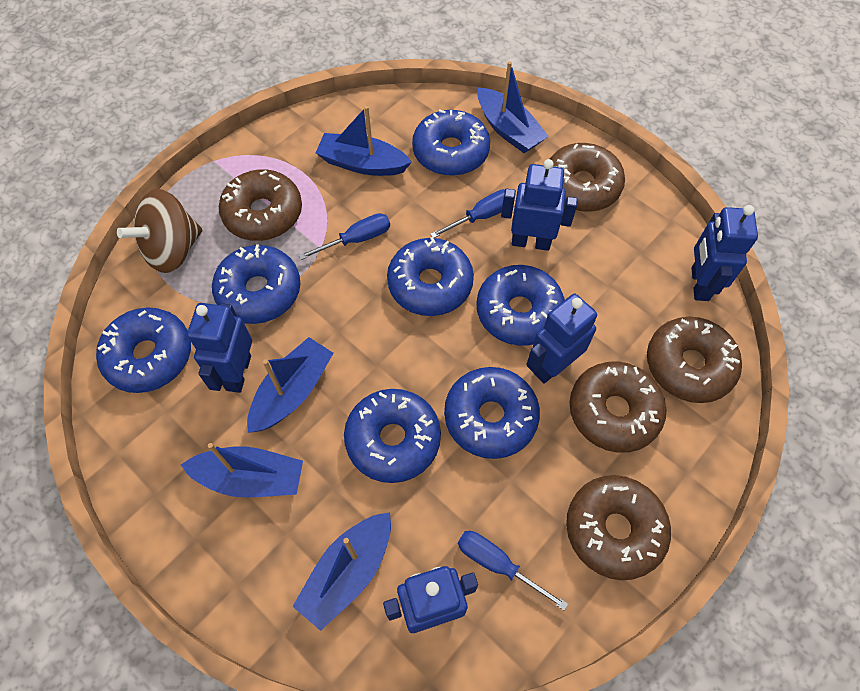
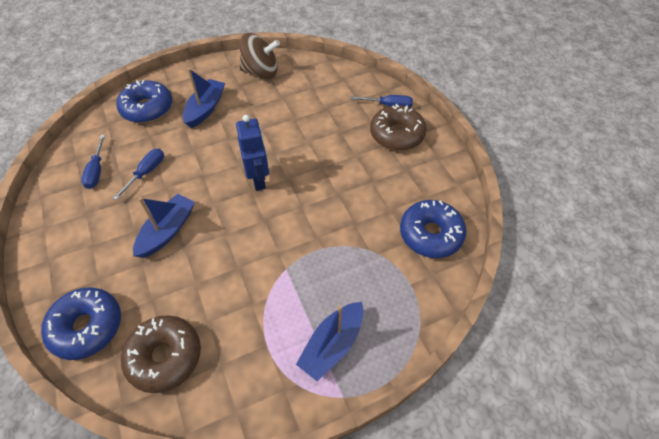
blue boat: 5 -> 3
blue donut: 7 -> 3
blue robot: 5 -> 1
brown donut: 5 -> 2

